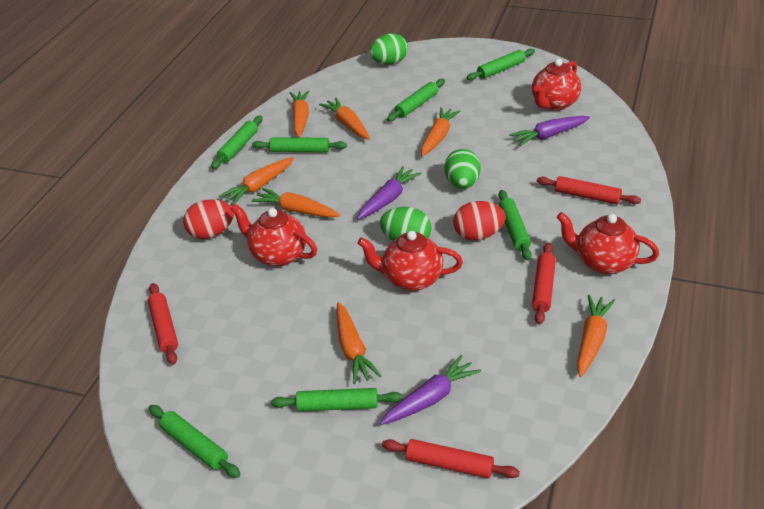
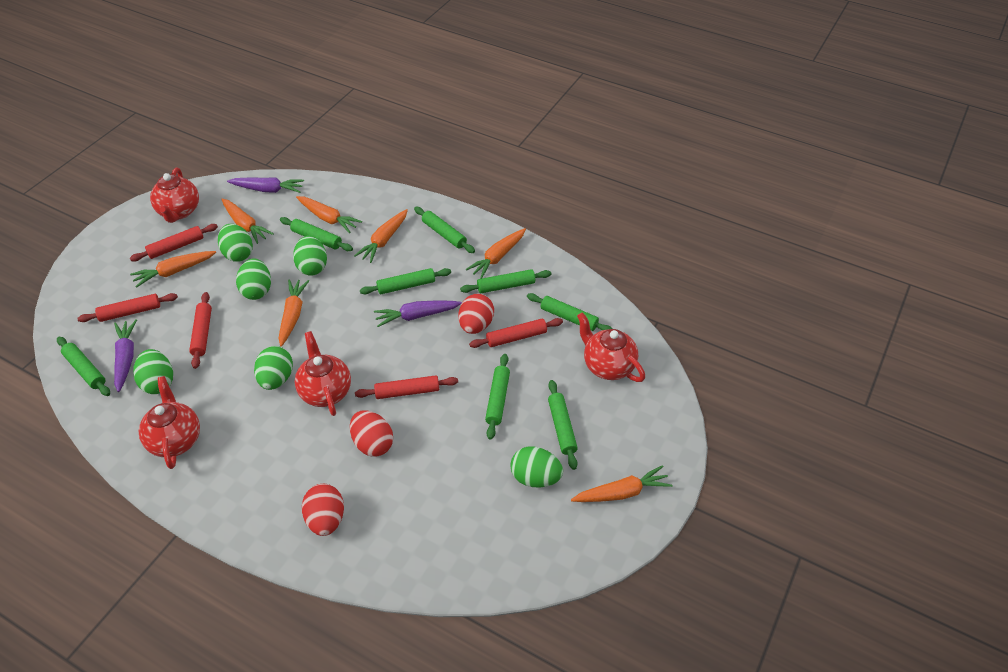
green egg: 3 -> 6
green rolling pin: 7 -> 8
red egg: 2 -> 3
red rolling pin: 4 -> 5

